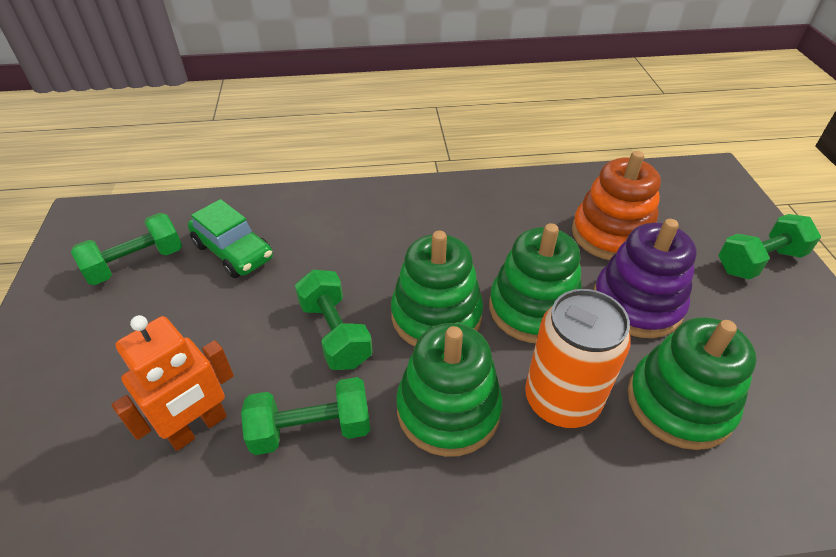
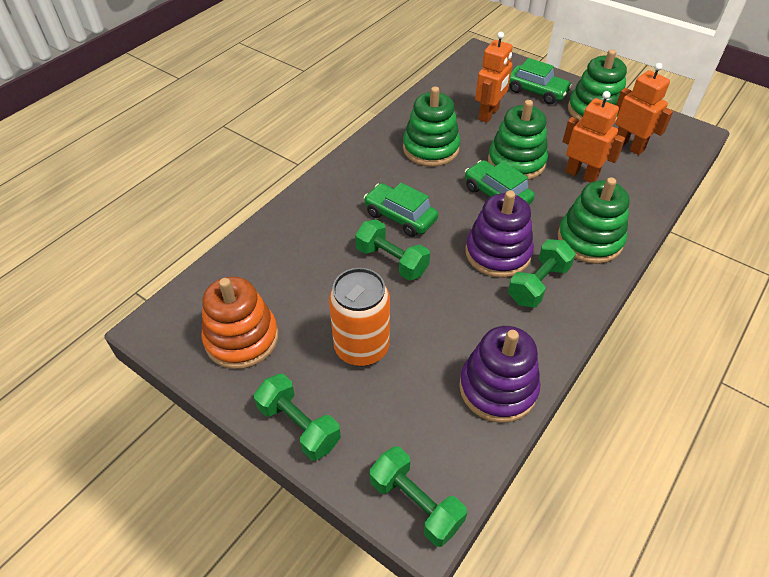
green car: 1 -> 3
orange robot: 1 -> 3
purple stacking toy: 1 -> 2

